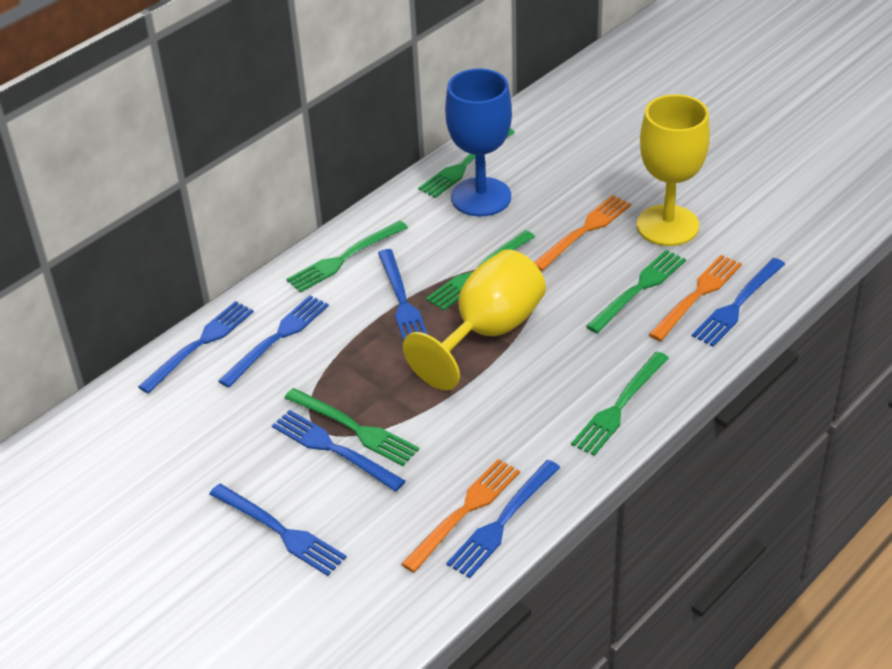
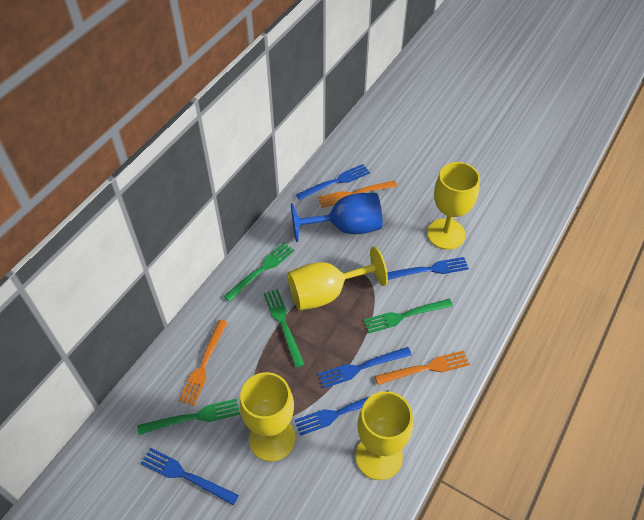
blue fork: 7 -> 5
green fork: 6 -> 4
yellow goblet: 2 -> 4

